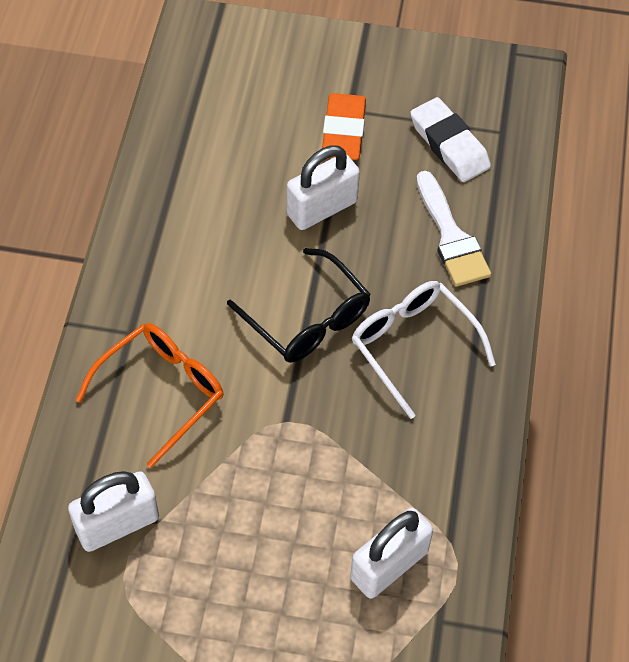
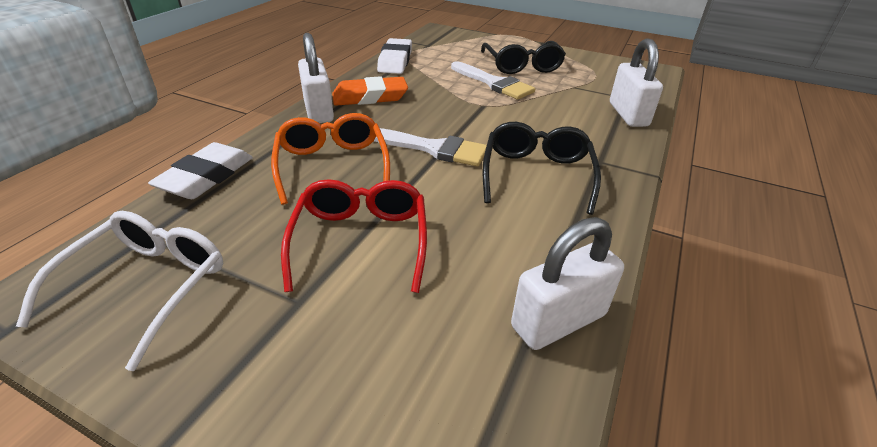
black glasses: 1 -> 2
red glasses: 0 -> 1
white brush: 1 -> 2
white eraser: 1 -> 2

